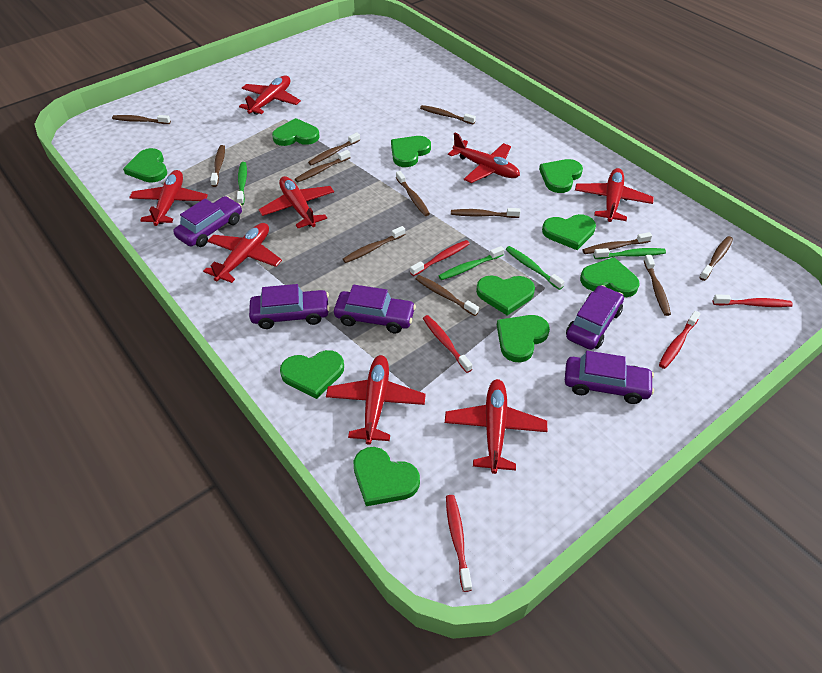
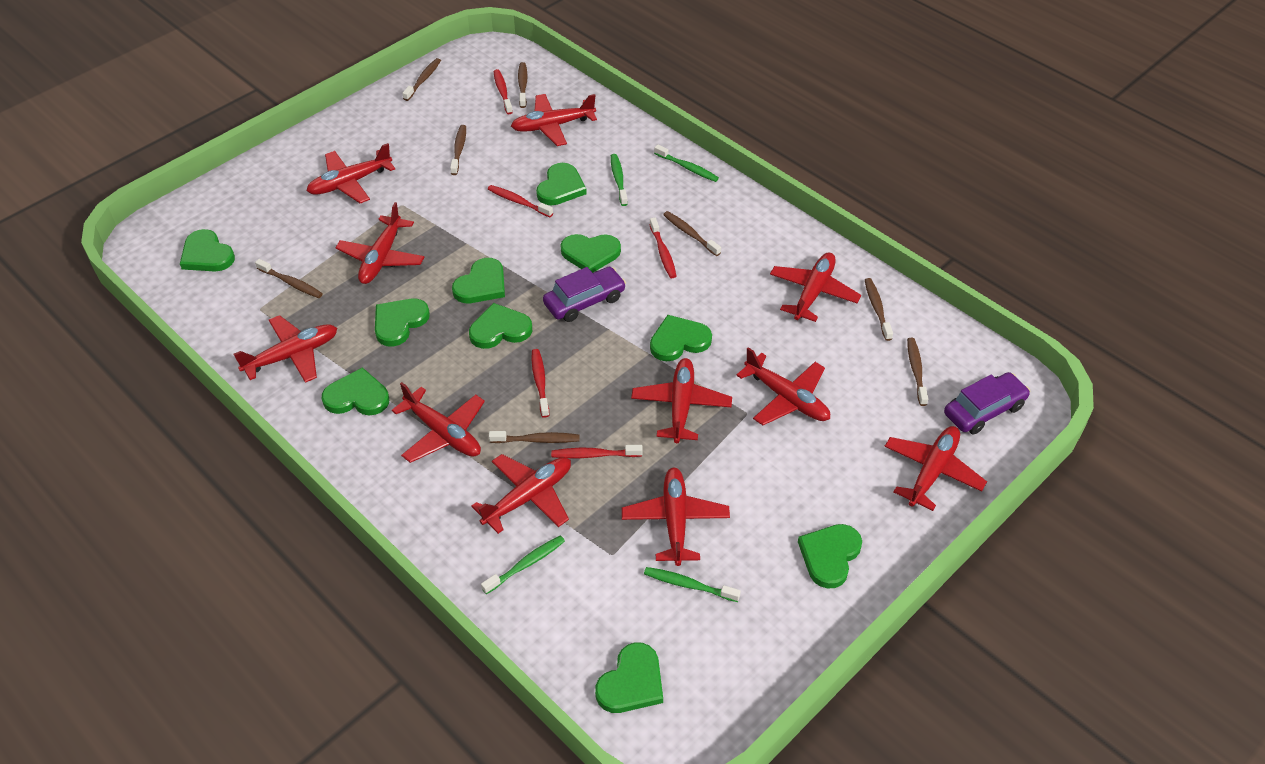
brown toothbrush: 12 -> 8
purple car: 5 -> 2
red plane: 8 -> 11

